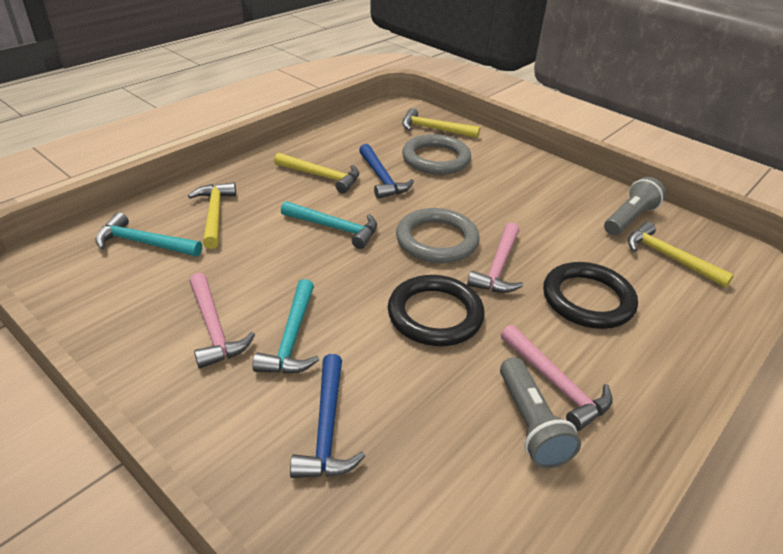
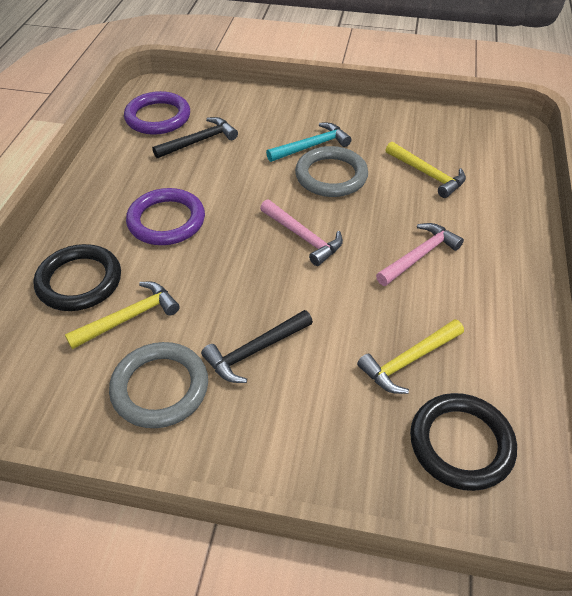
black hammer: 0 -> 2
blue hammer: 2 -> 0
grey flashlight: 2 -> 0
pink hammer: 3 -> 2
purple ring: 0 -> 2
turquoise hammer: 3 -> 1
yellow hammer: 4 -> 3

